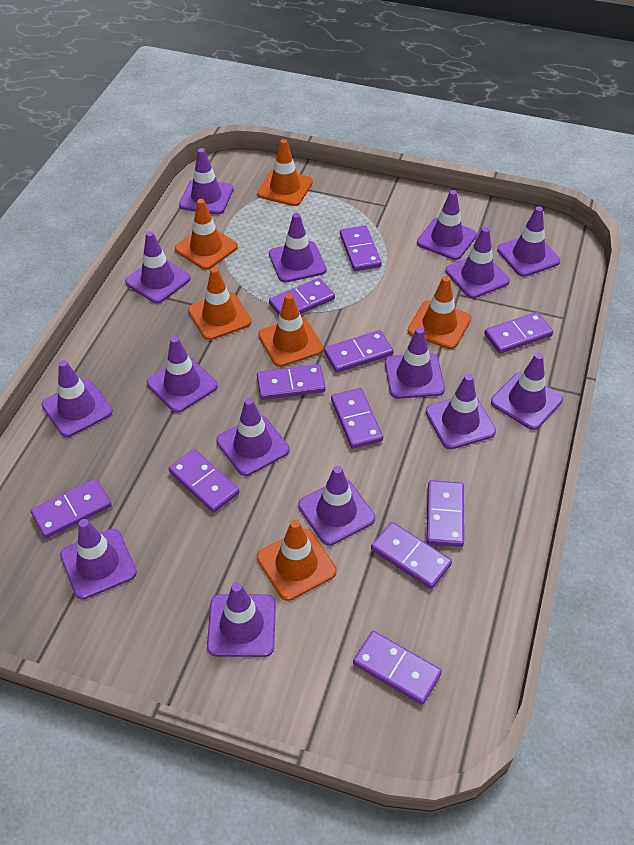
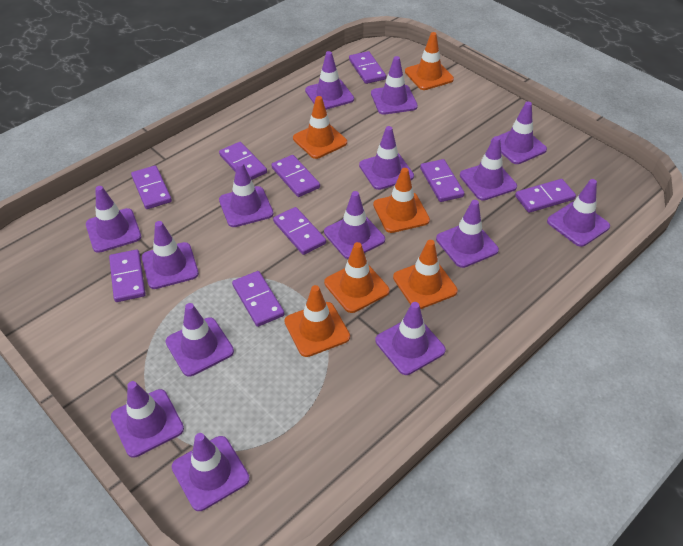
purple domino: 11 -> 9

